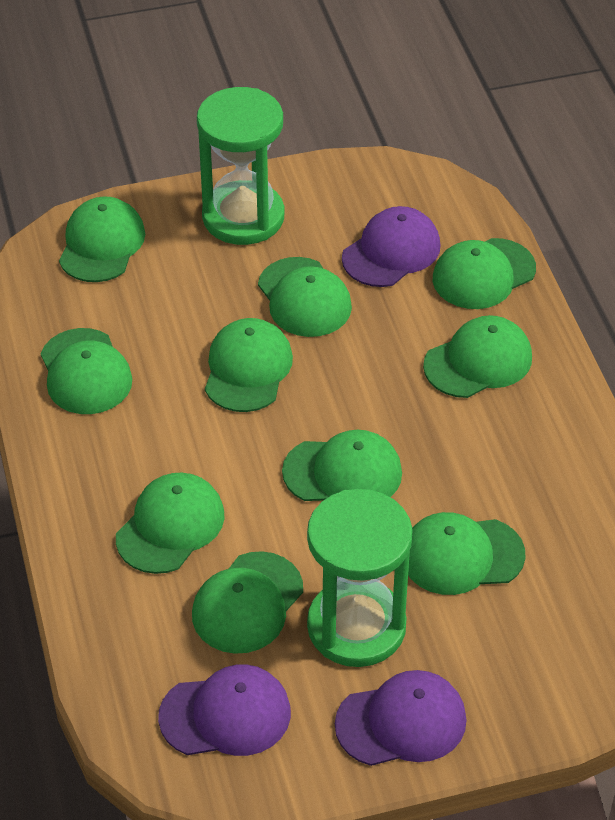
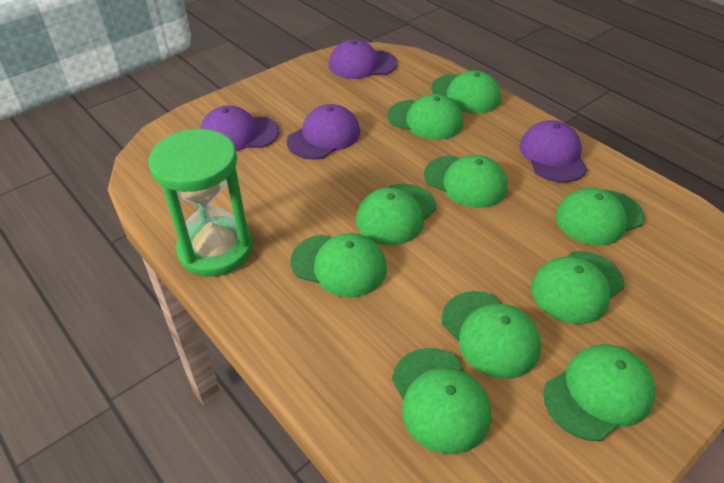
green hourglass: 2 -> 1
purple cap: 3 -> 4

